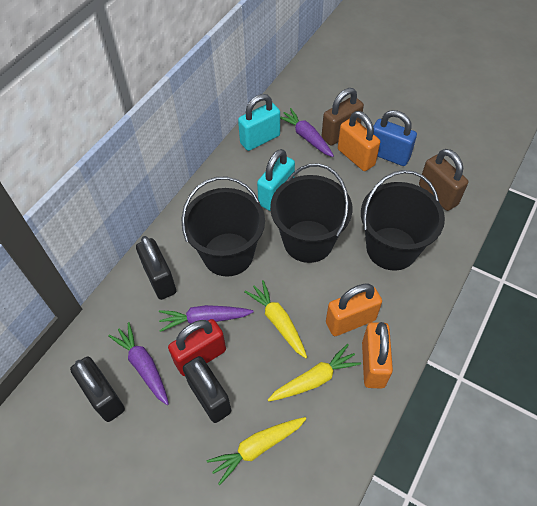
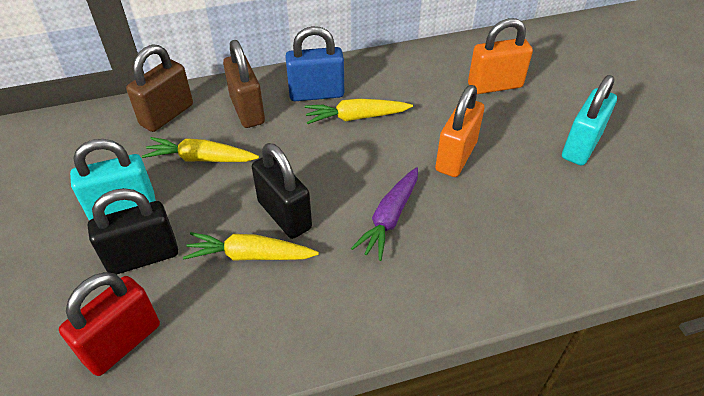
black bucket: 3 -> 0
black padlock: 3 -> 2
orange padlock: 3 -> 2
purple carrot: 3 -> 1

